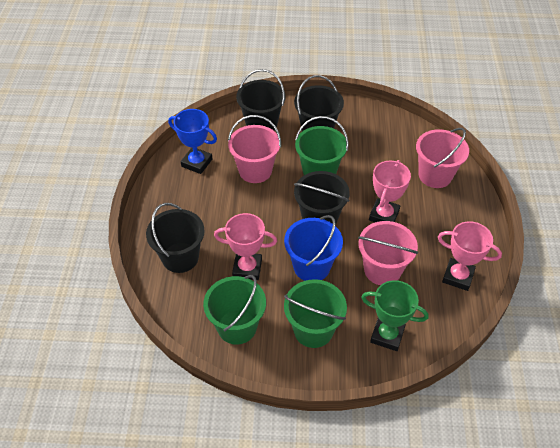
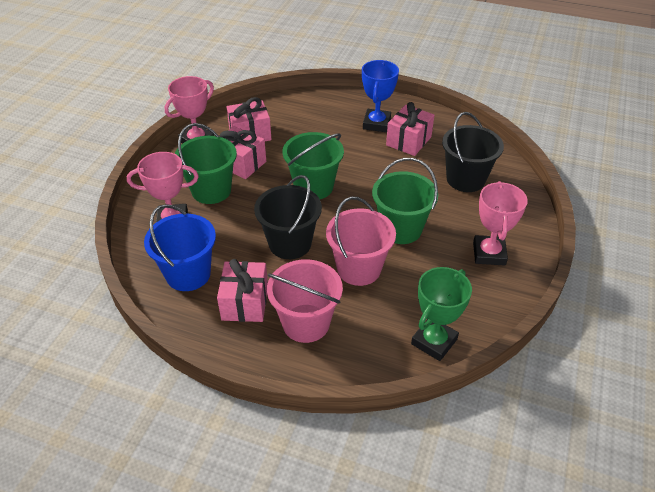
black bucket: 4 -> 2
pink bucket: 3 -> 2
pink gift: 0 -> 4

